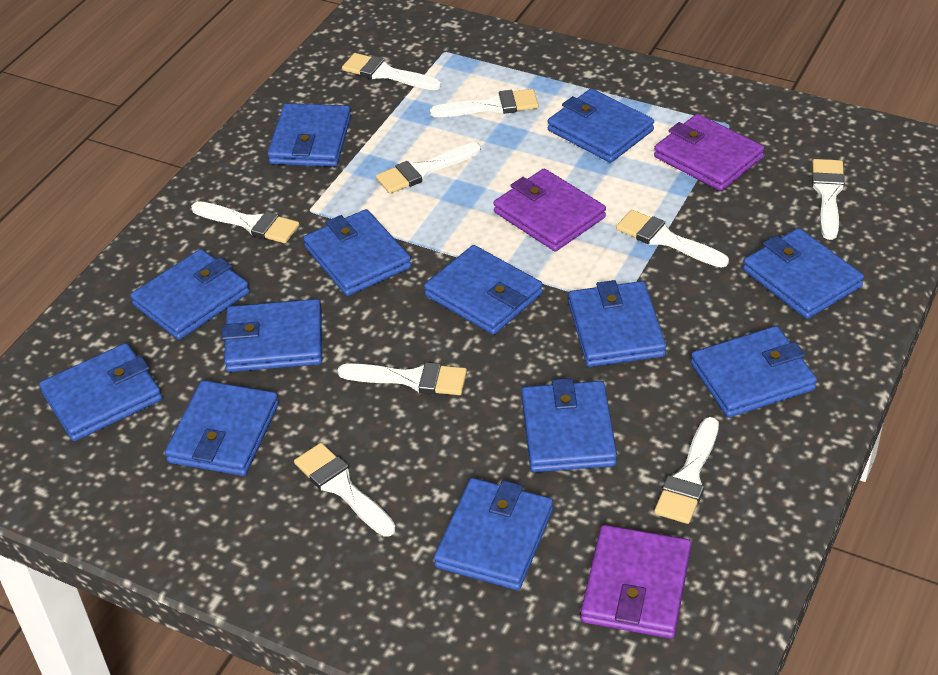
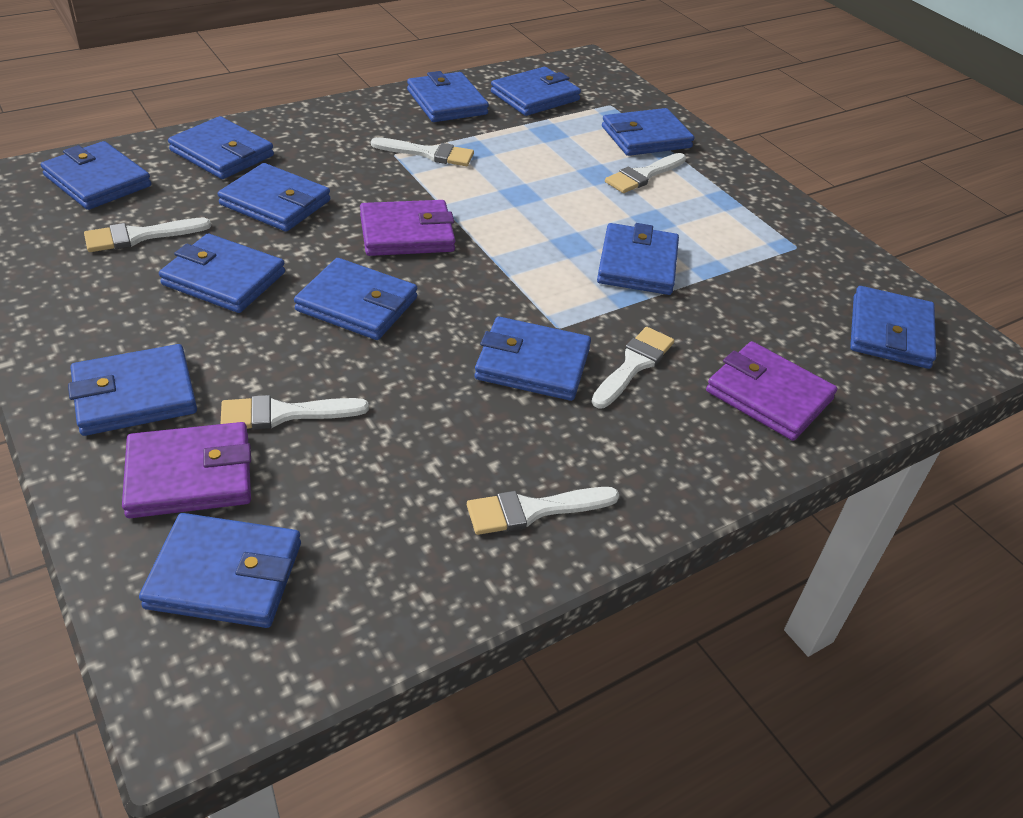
white brush: 9 -> 6

